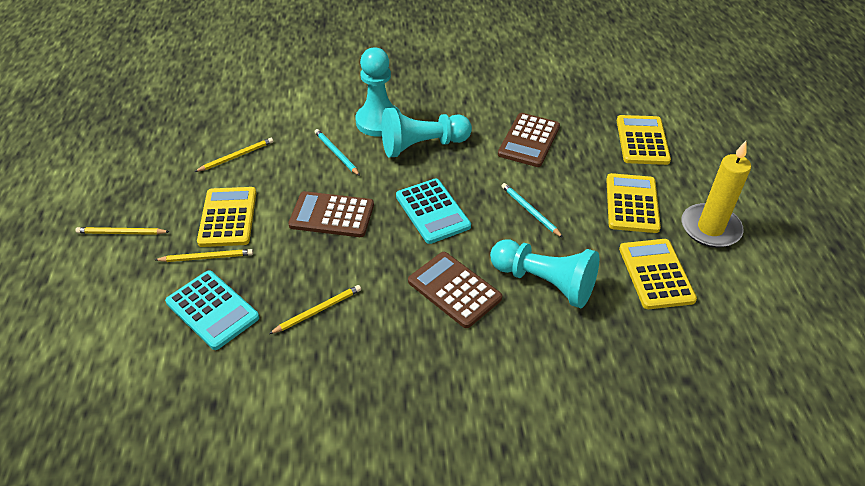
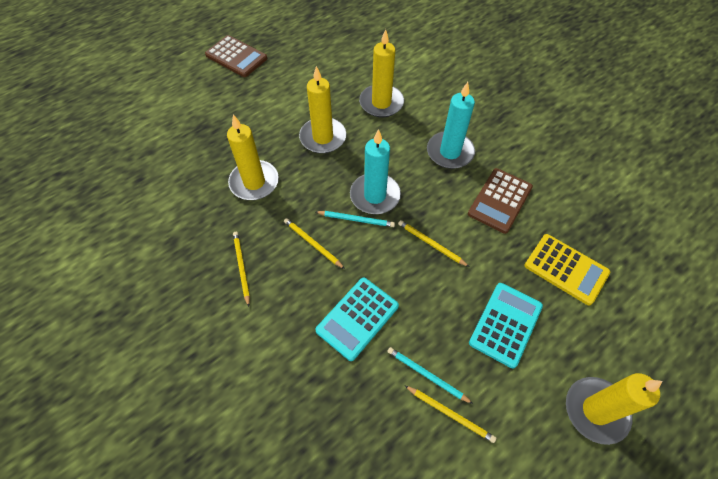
brown calculator: 3 -> 2
turquoise candle: 0 -> 2
turquoise pawn: 3 -> 0
yellow calculator: 4 -> 1
yellow candle: 1 -> 4

